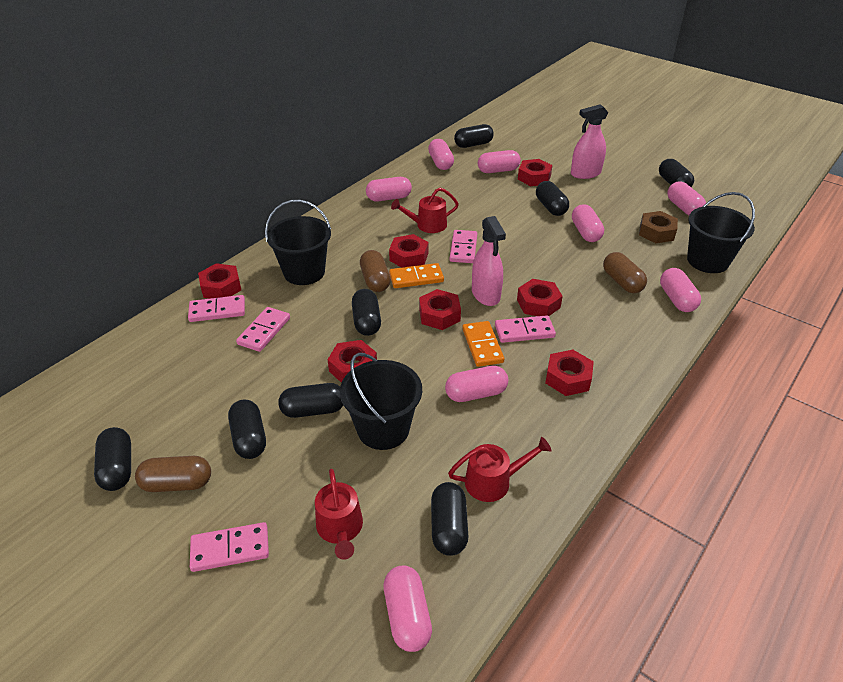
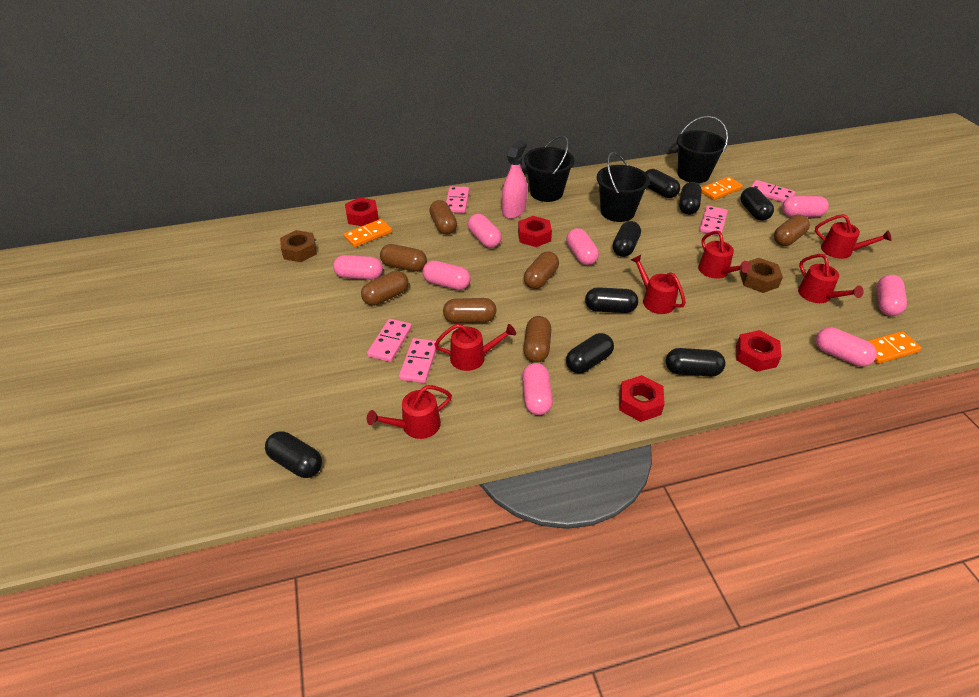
brown capsule: 3 -> 7
brown nut: 1 -> 2
orange domino: 2 -> 3
pink spray bottle: 2 -> 1
red nut: 7 -> 4
red watering can: 3 -> 6

